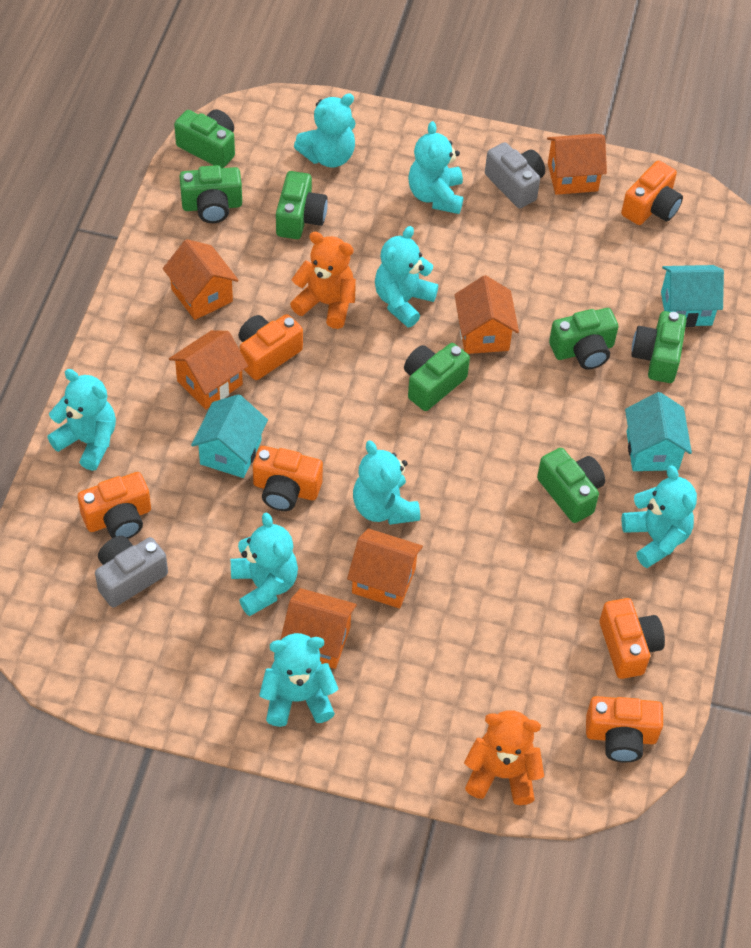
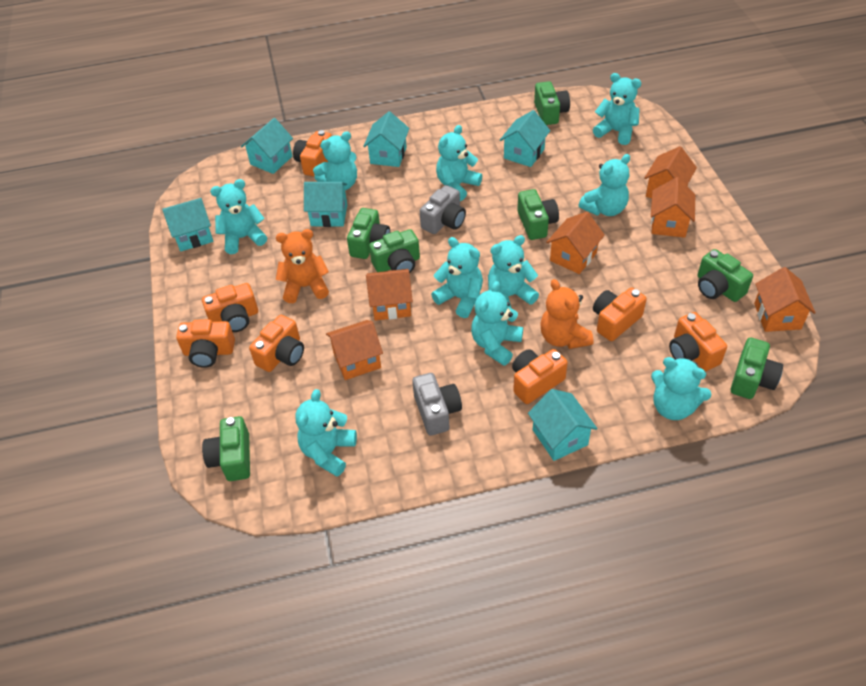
orange camera: 6 -> 7
turquoise house: 3 -> 6
turquoise teddy bear: 8 -> 10

